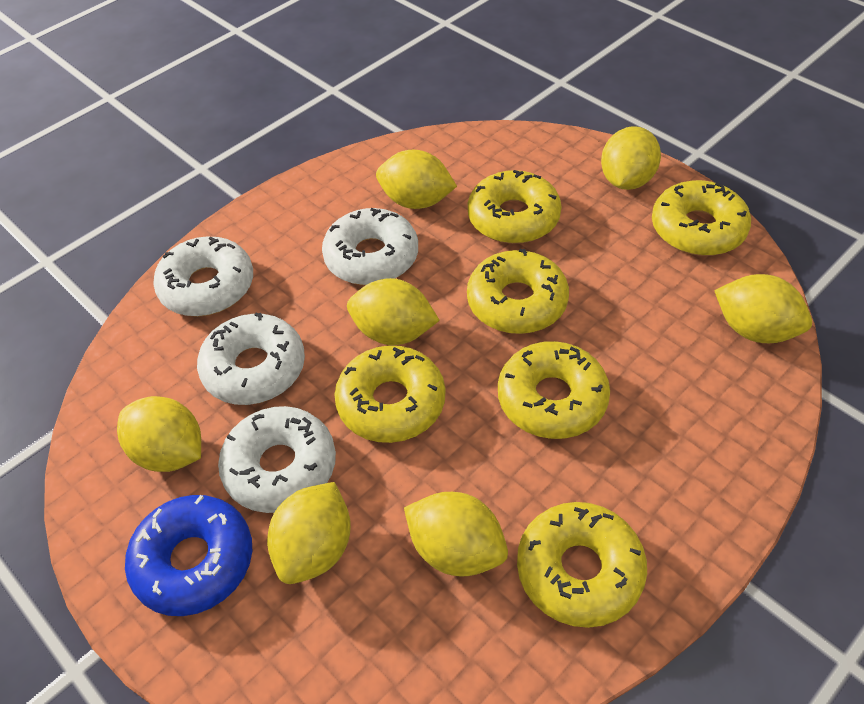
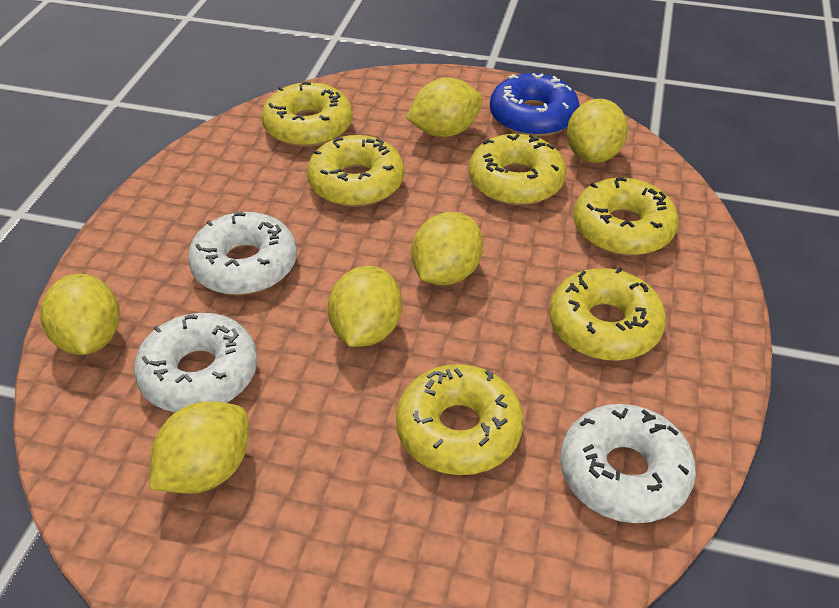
white donut: 4 -> 3
yellow lemon: 7 -> 6

